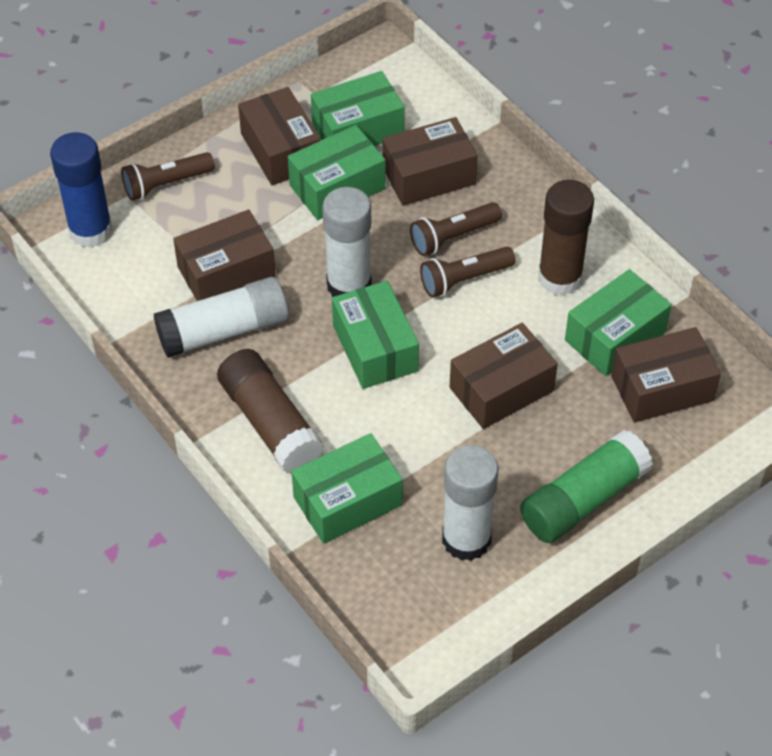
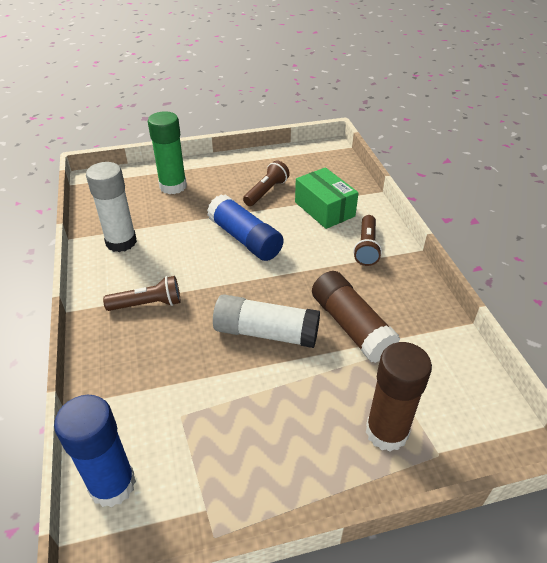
blue glue stick: 1 -> 2
brown box: 5 -> 0
green box: 5 -> 1
white glue stick: 3 -> 2

